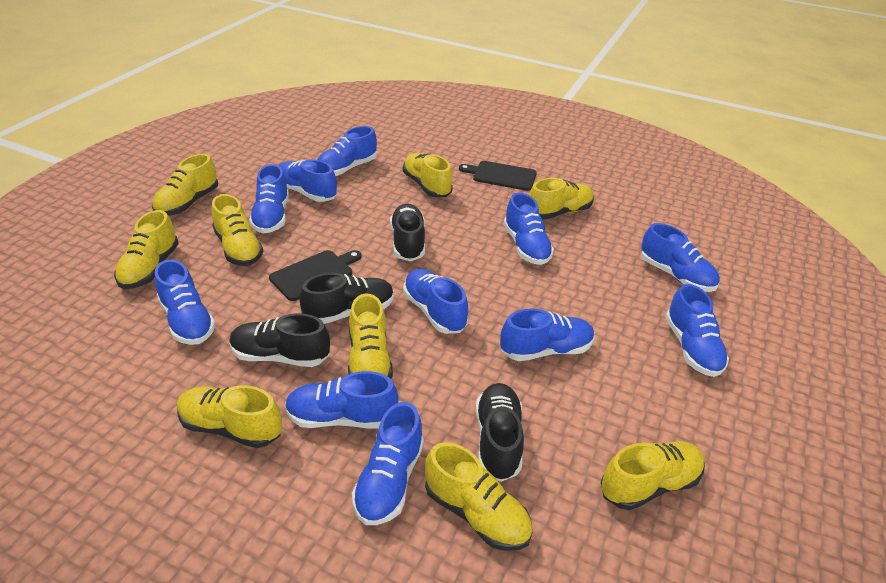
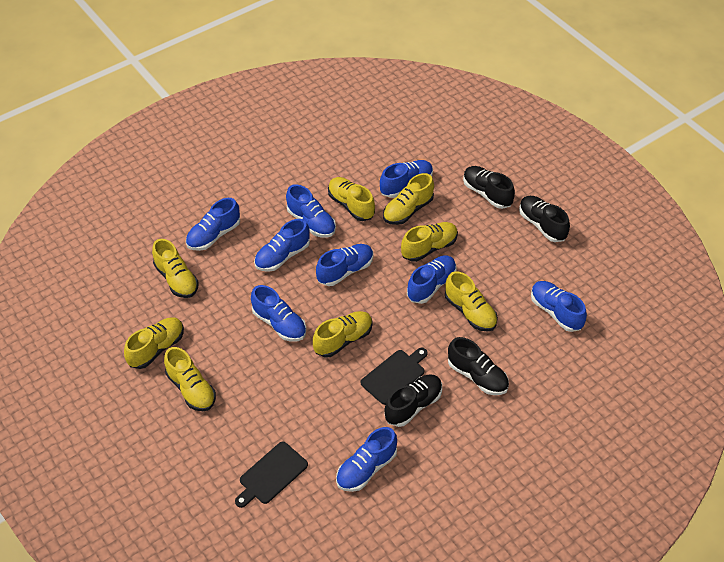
blue shoe: 11 -> 9
yellow shoe: 9 -> 8

